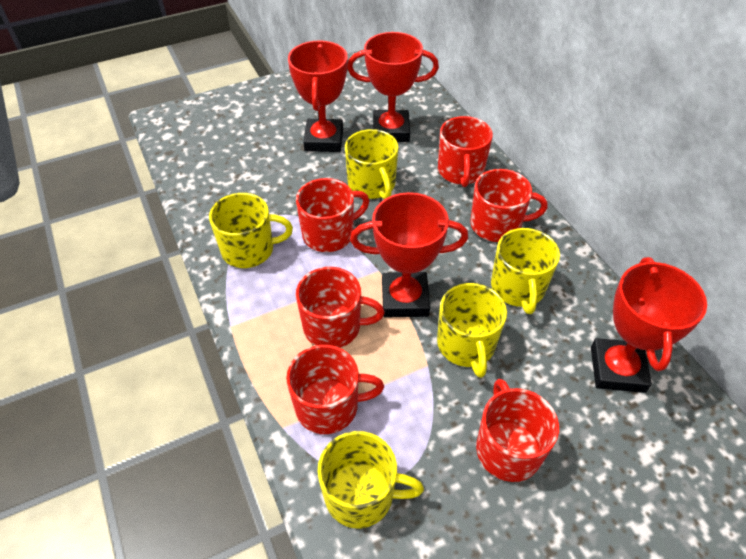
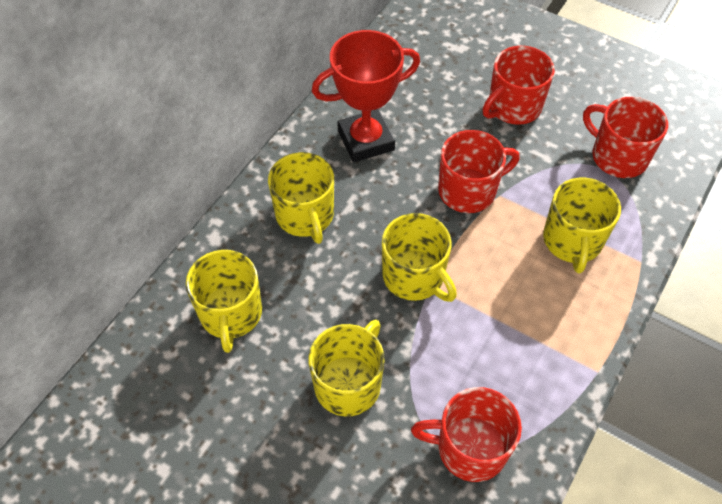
red mug: 6 -> 4
red trophy: 4 -> 1

